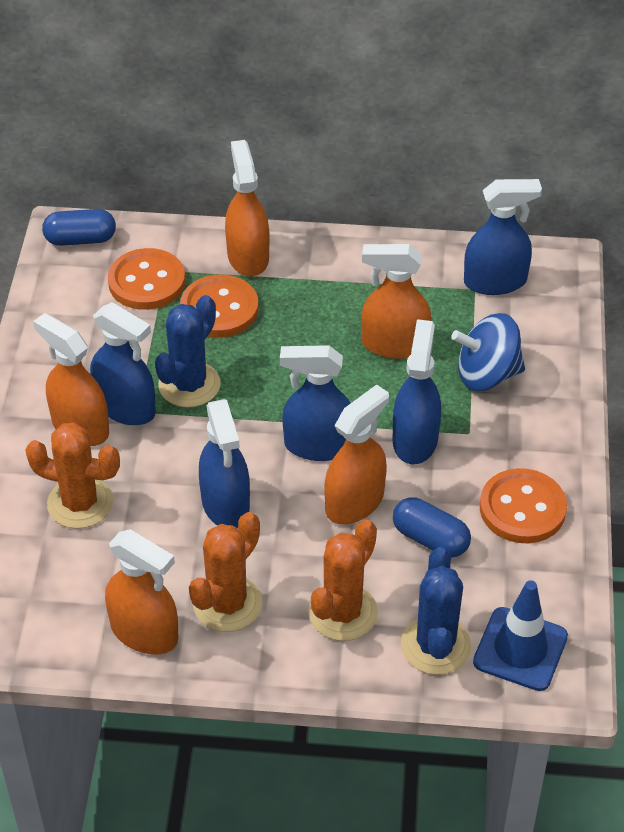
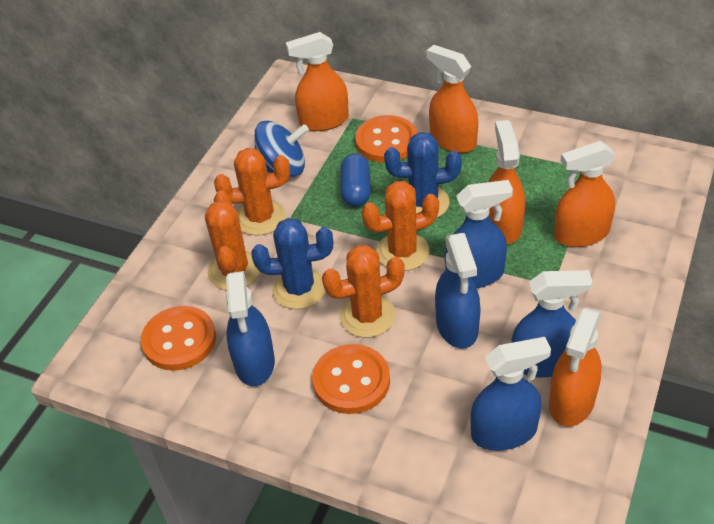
blue capsule: 2 -> 1
blue traffic cone: 1 -> 0
orange cactus: 3 -> 4

